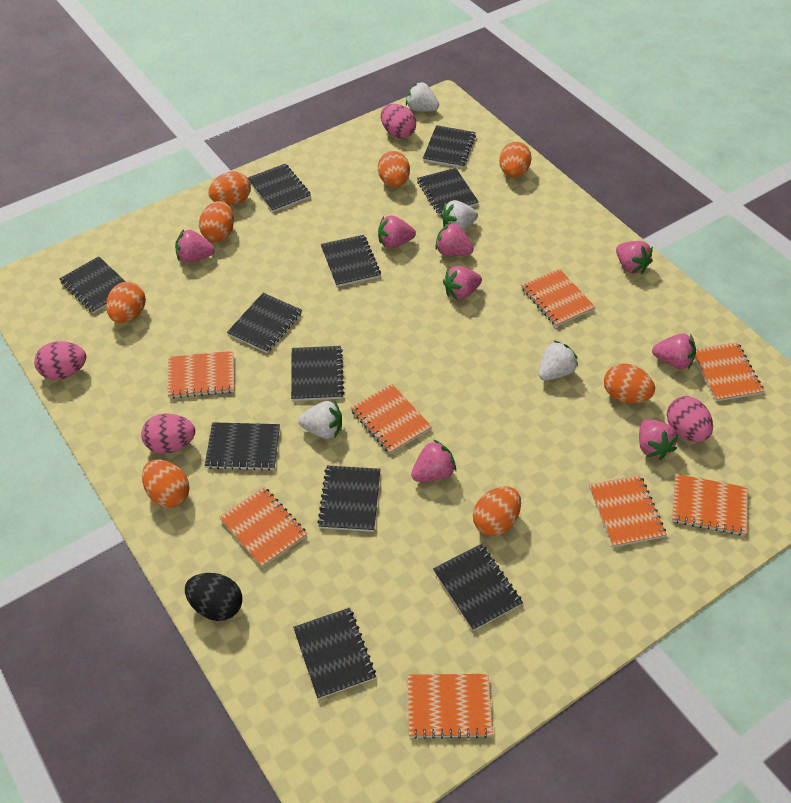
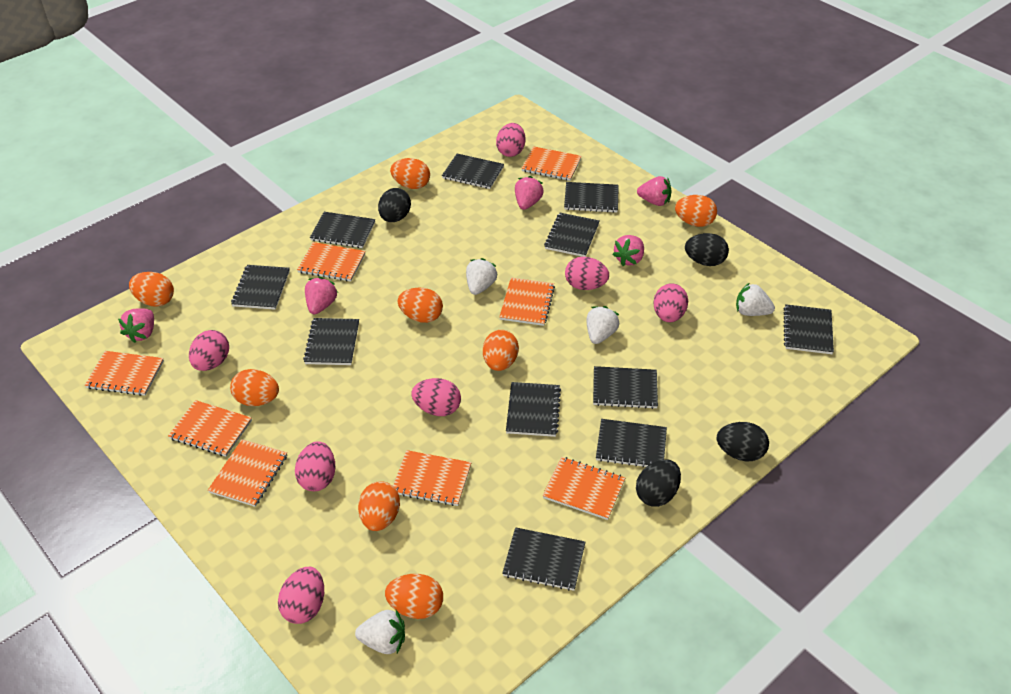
black egg: 1 -> 4
pink egg: 4 -> 7
pink strawberry: 8 -> 5

